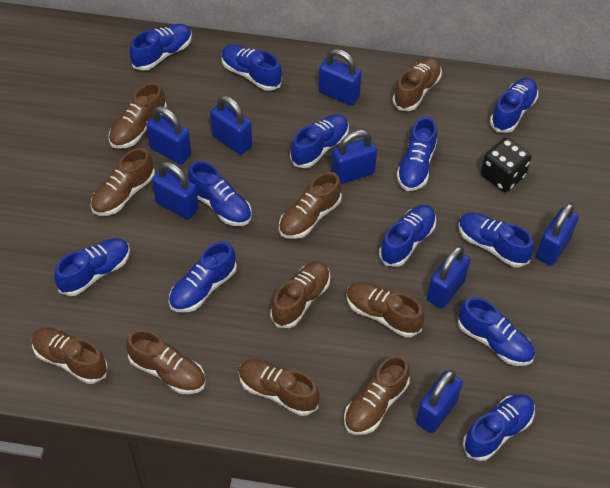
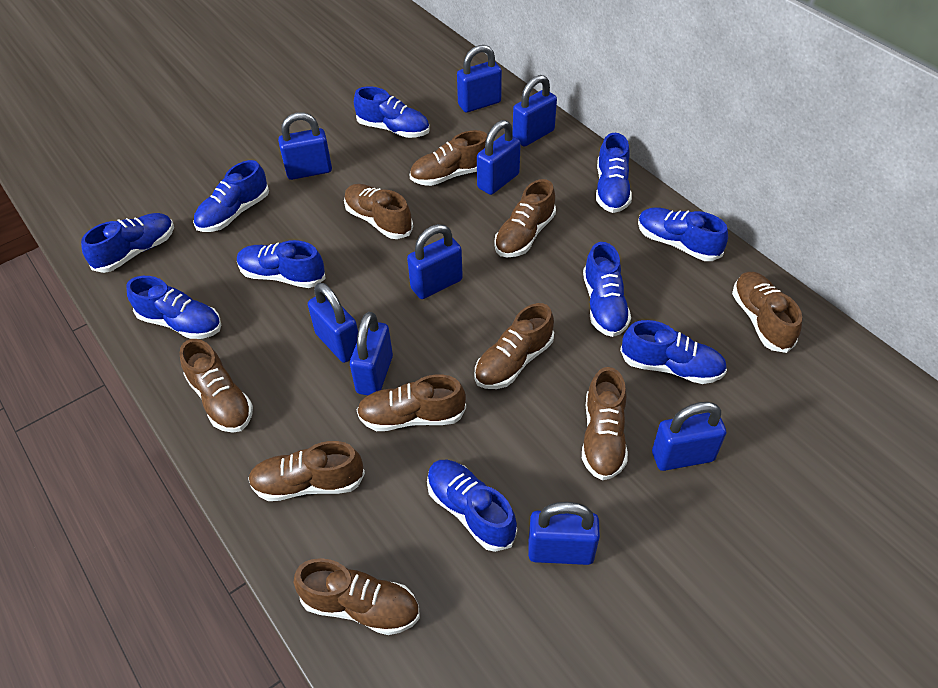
black dice: 1 -> 0
blue padlock: 8 -> 9
blue shoe: 12 -> 10

